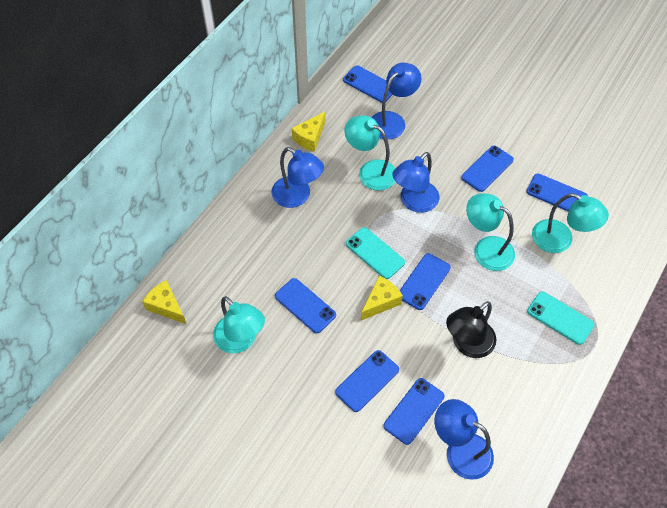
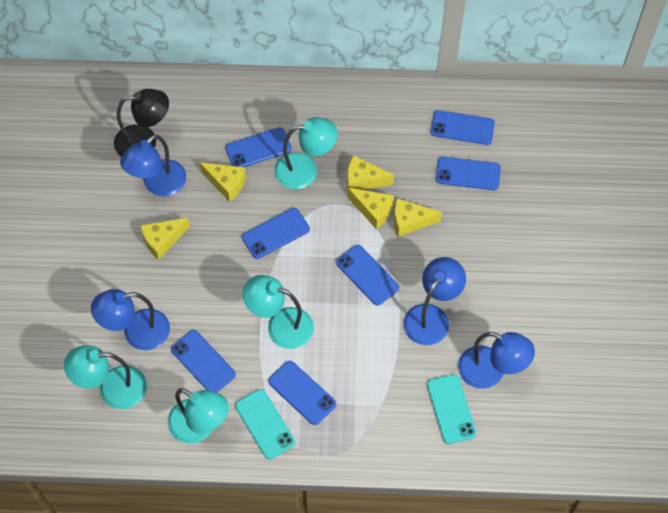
yellow cheese: 3 -> 5

